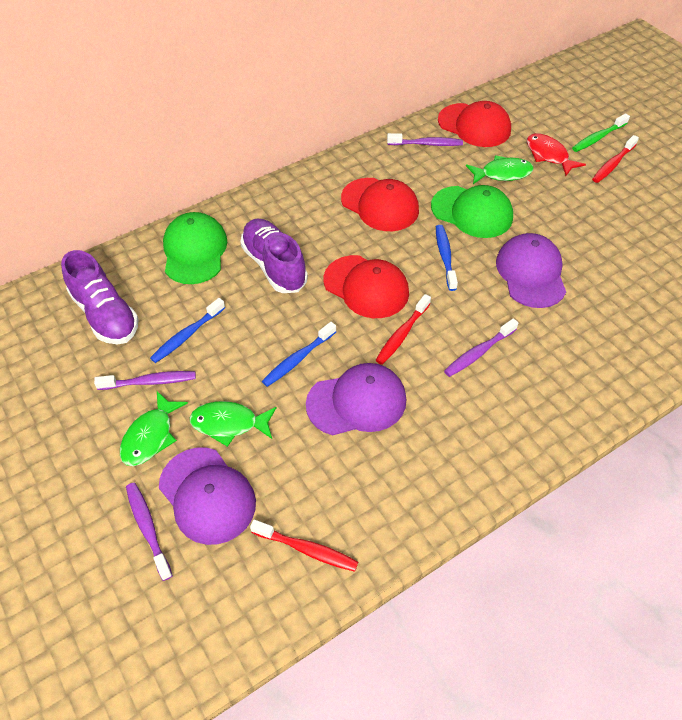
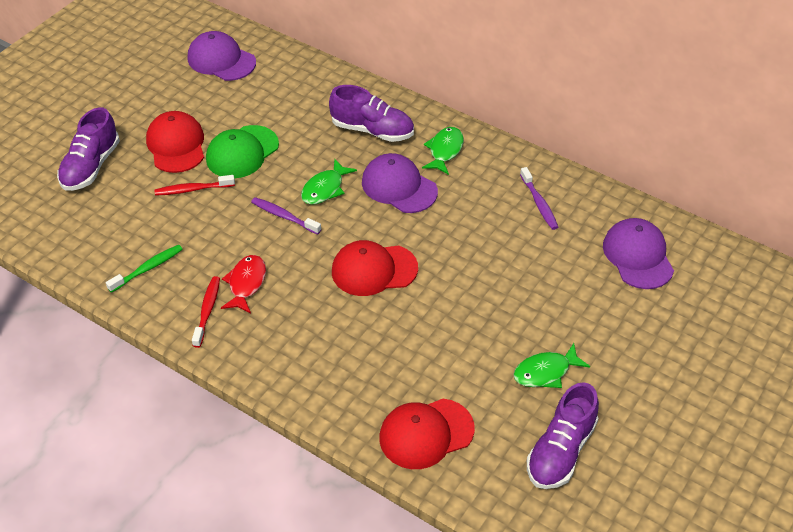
blue toothbrush: 3 -> 0
green cap: 2 -> 1
purple shoe: 2 -> 3
purple toothbrush: 4 -> 2
red toothbrush: 3 -> 2

